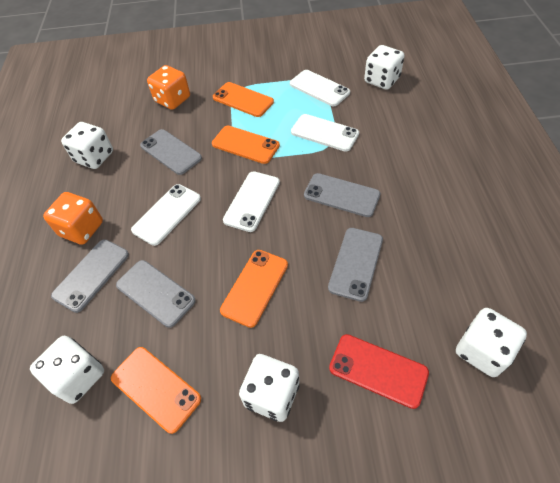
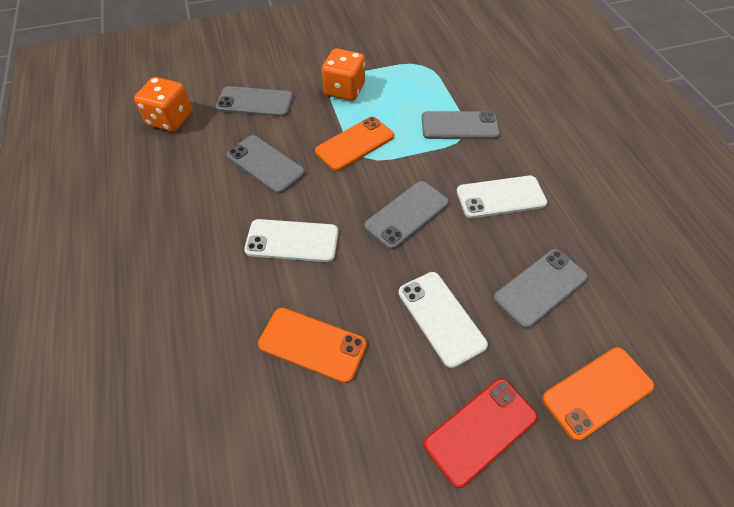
orange phone: 4 -> 3
white dice: 5 -> 0
white phone: 4 -> 3

